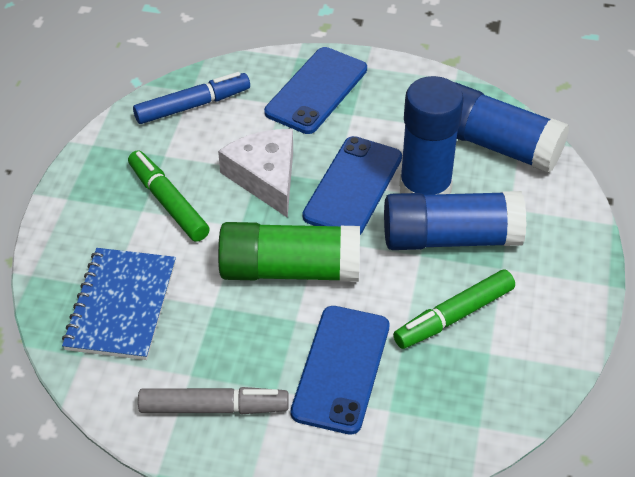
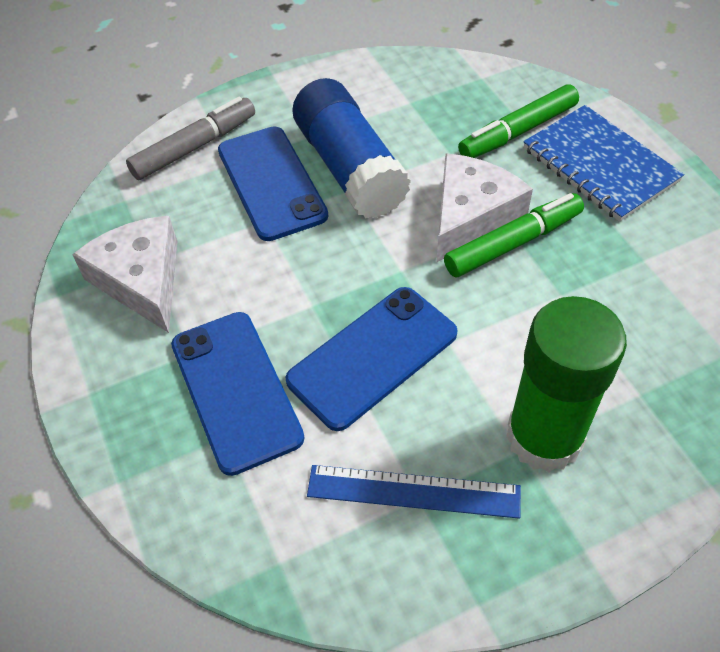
blue glue stick: 3 -> 1
blue marker: 1 -> 0
blue ruler: 0 -> 1
white cheese: 1 -> 2

